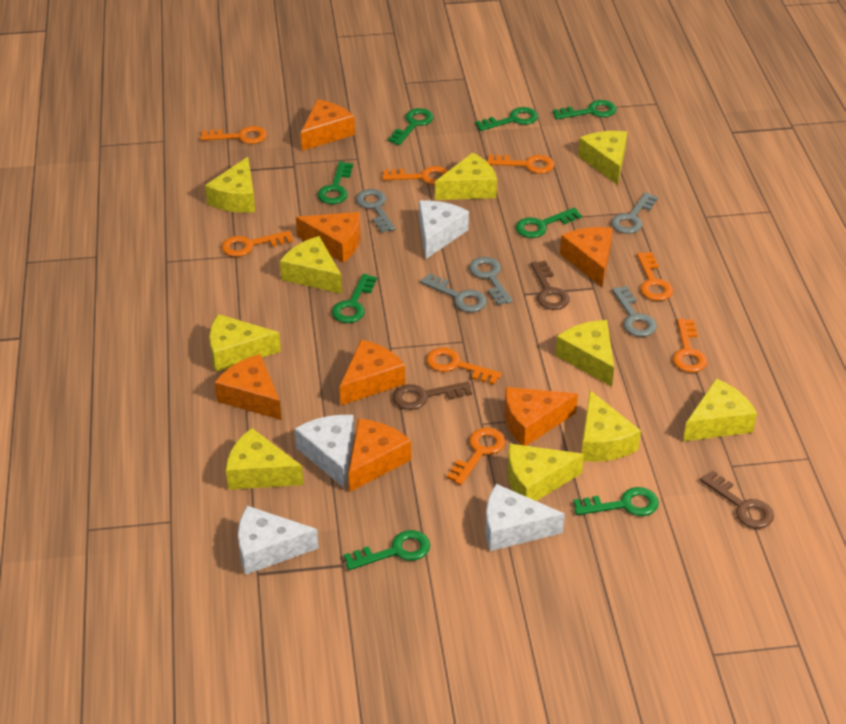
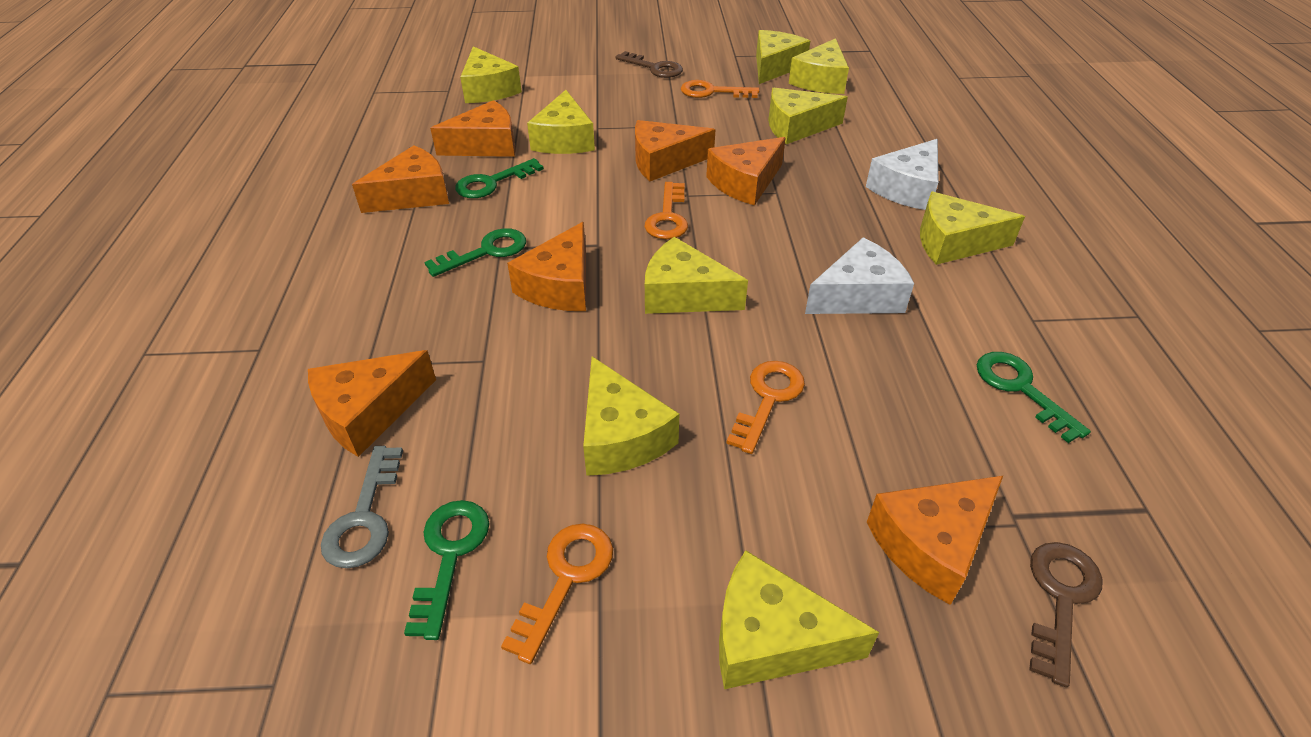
brown key: 3 -> 2
green key: 8 -> 4
grey key: 5 -> 1
orange key: 8 -> 4
white cheese: 4 -> 2
yellow cheese: 10 -> 9

